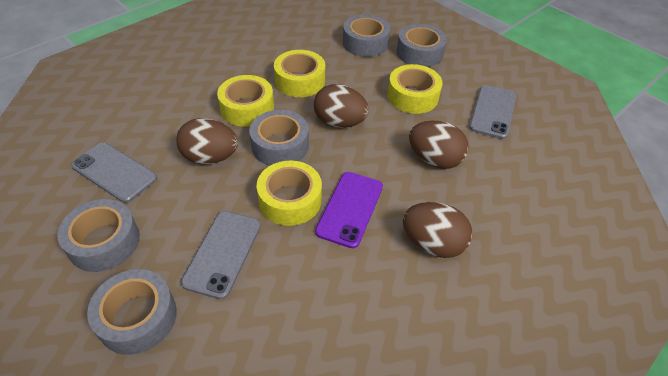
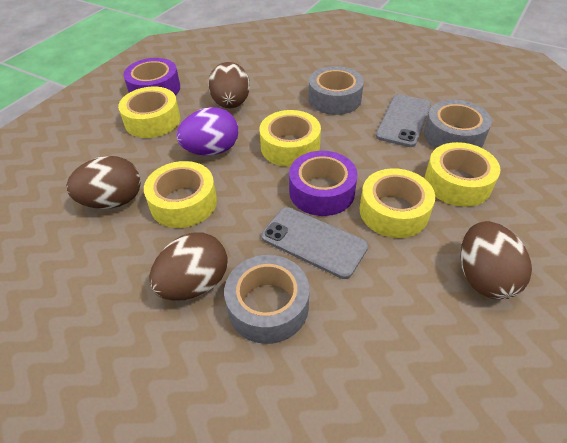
grey phone: 3 -> 2
grey tape: 5 -> 3
purple egg: 0 -> 1
purple phone: 1 -> 0
purple tape: 0 -> 2
yellow tape: 4 -> 5

